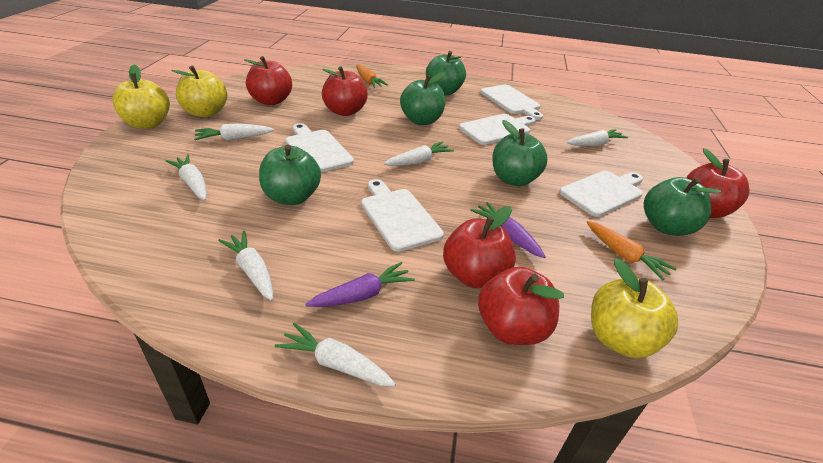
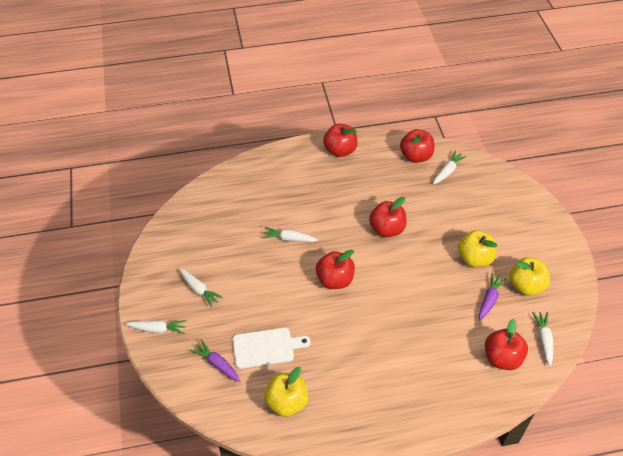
green apple: 5 -> 0
orange carrot: 2 -> 0
white carrot: 6 -> 5
white cutting board: 5 -> 1

